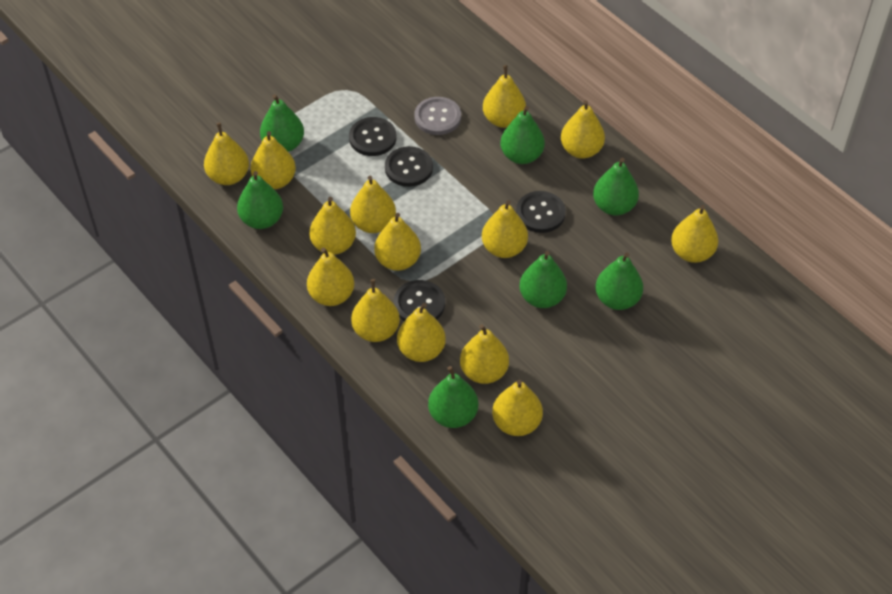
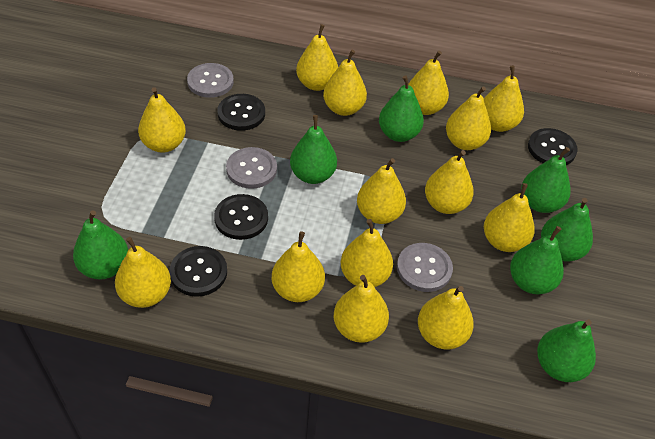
grey button: 1 -> 3

